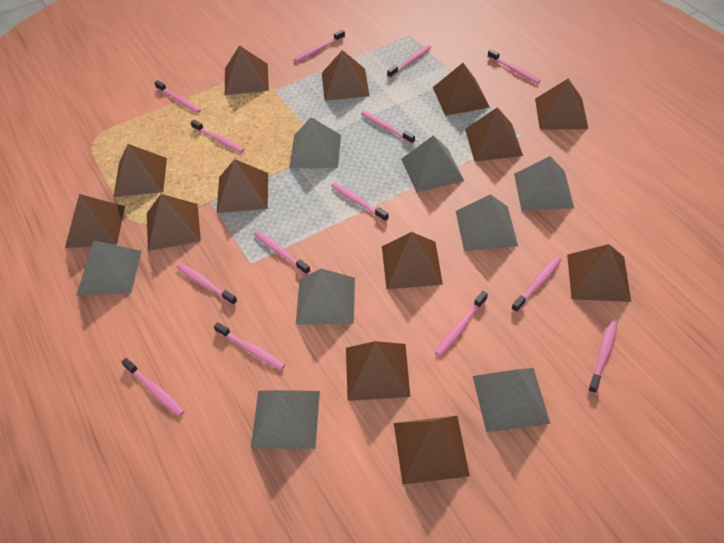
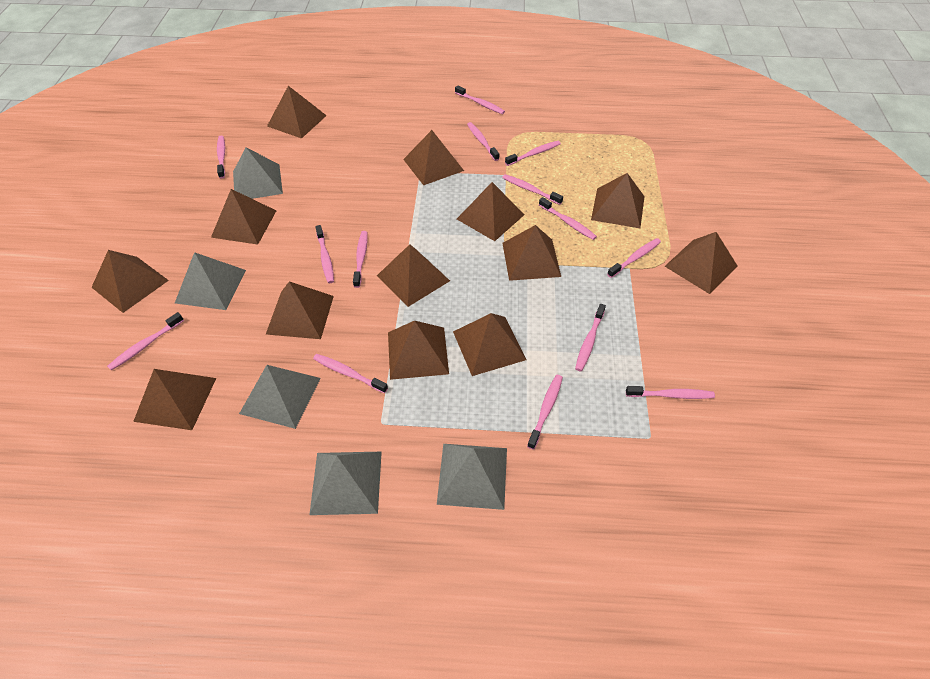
grey pyramid: 8 -> 5

